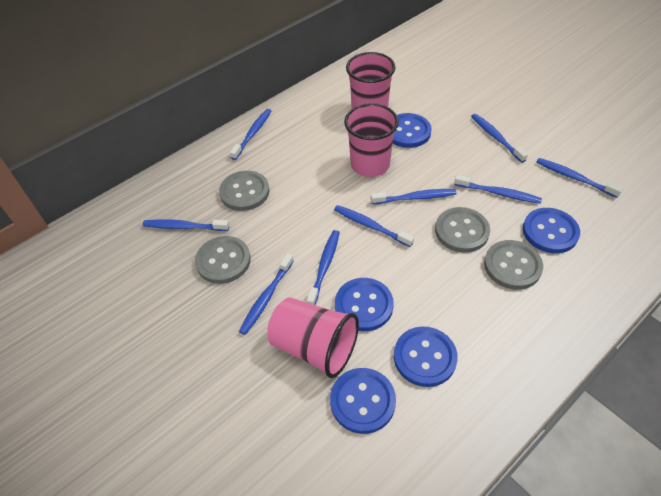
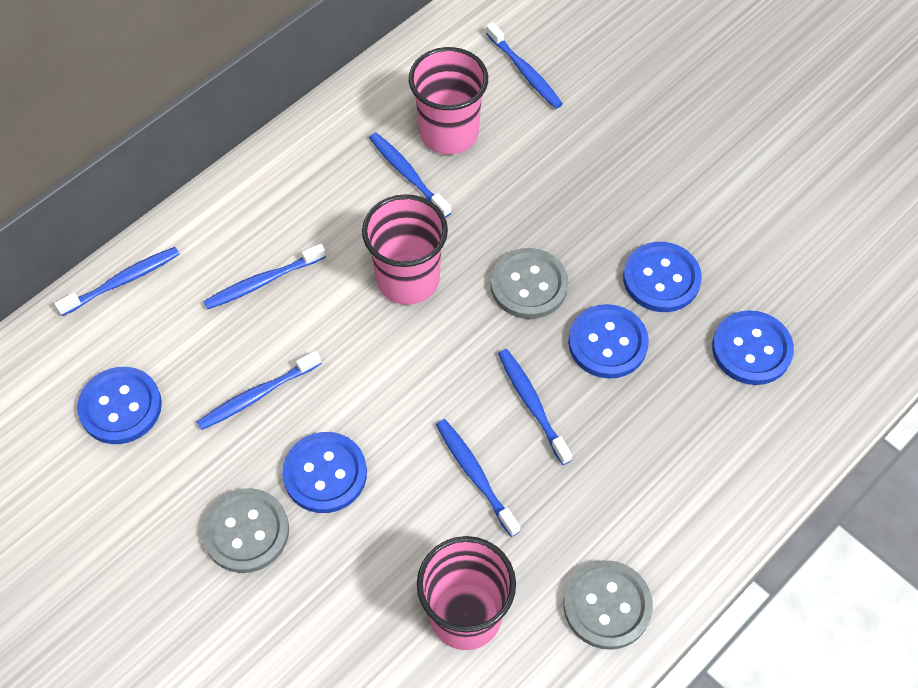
blue toothbrush: 9 -> 7
grey button: 4 -> 3

